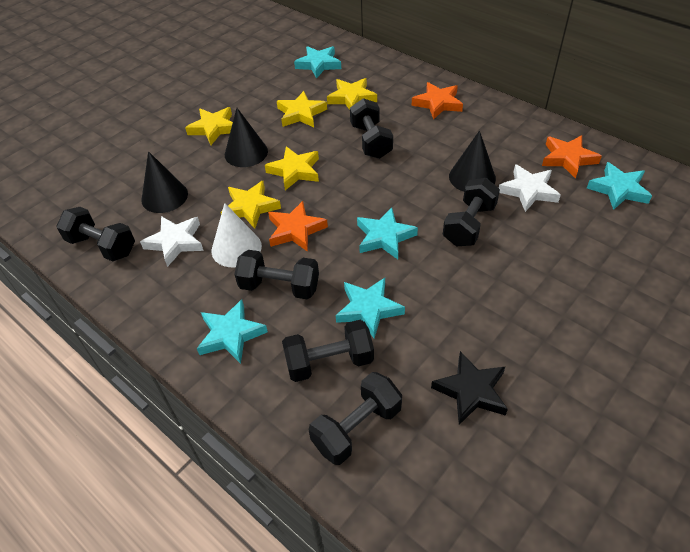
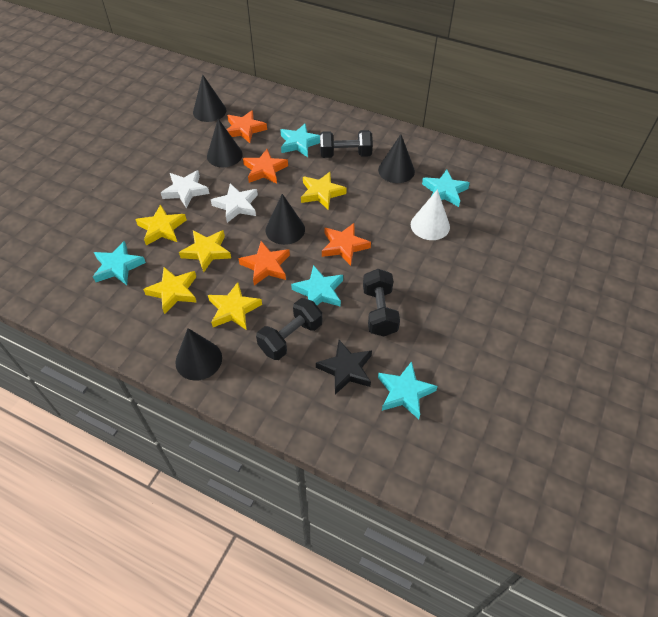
black cone: 3 -> 5
black dumbbell: 6 -> 3
orange star: 3 -> 4

